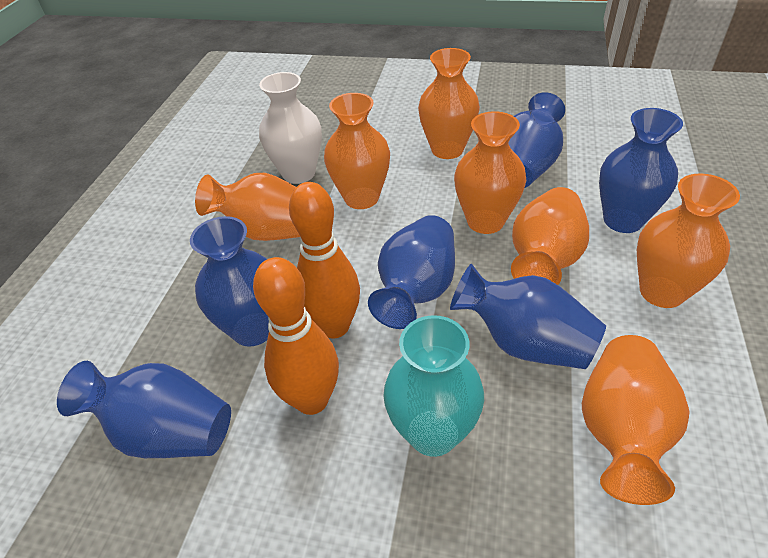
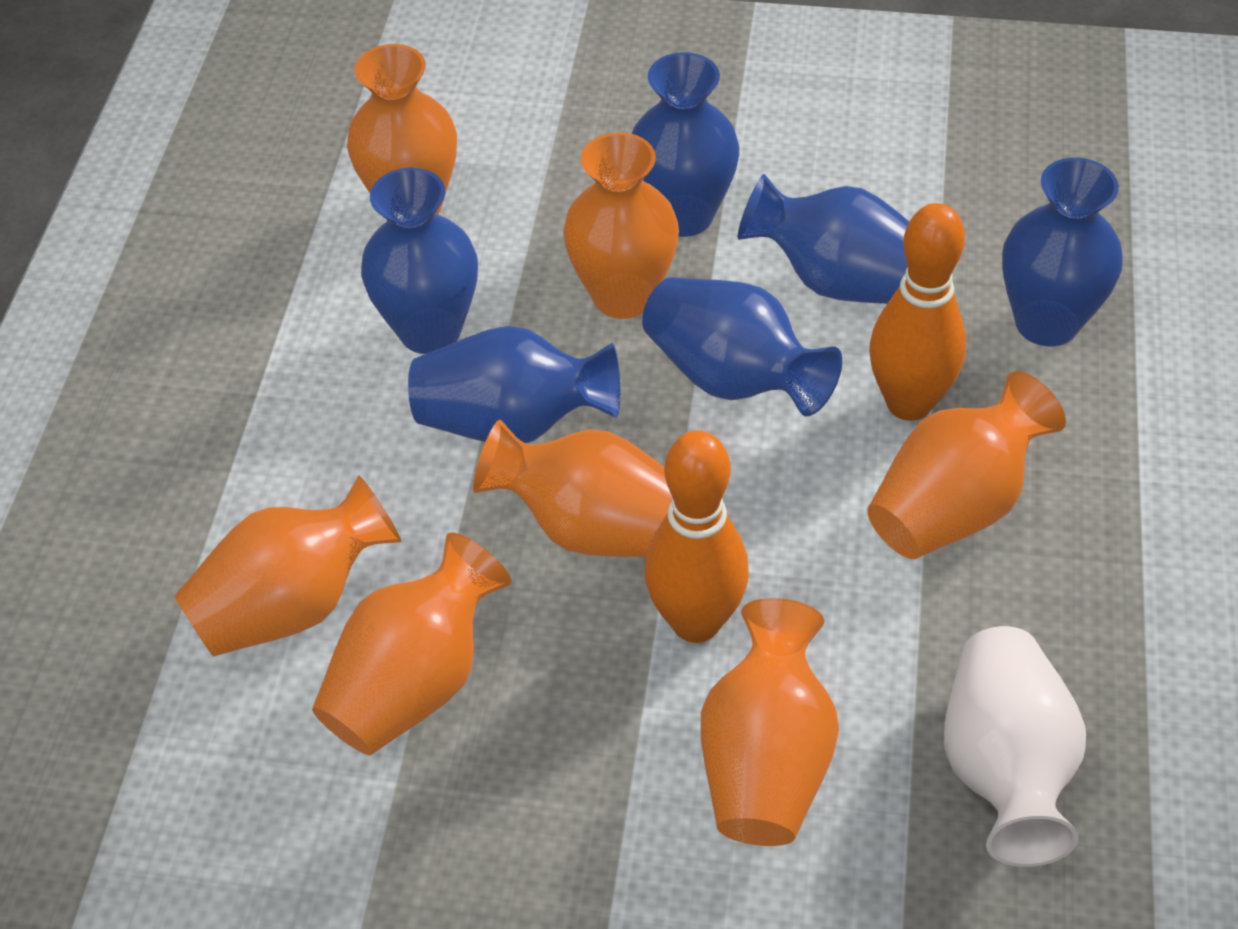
turquoise vase: 1 -> 0

